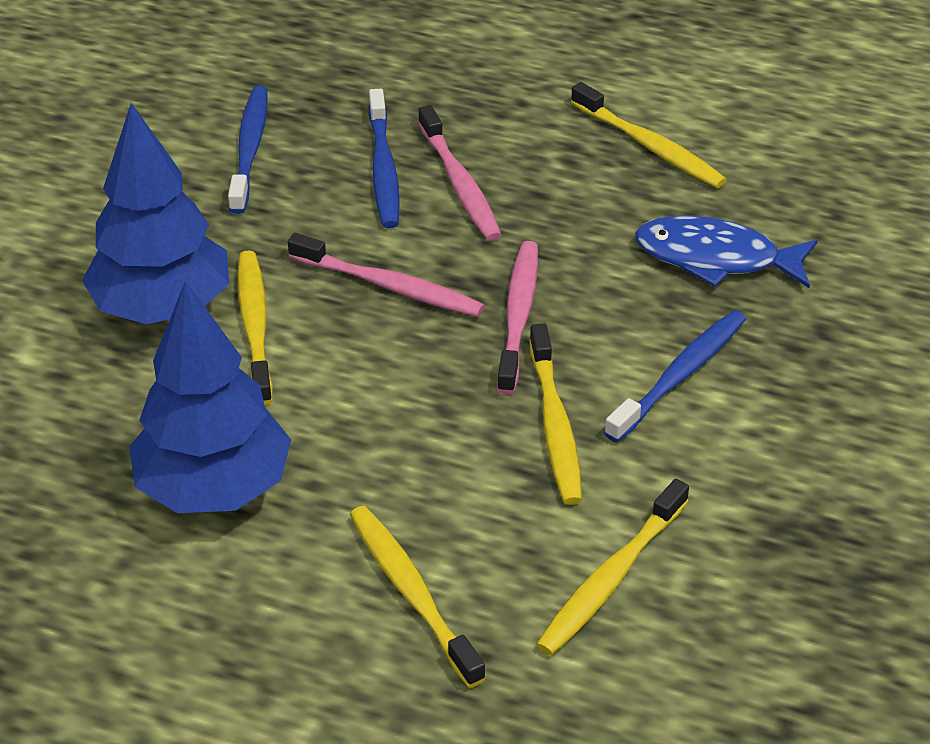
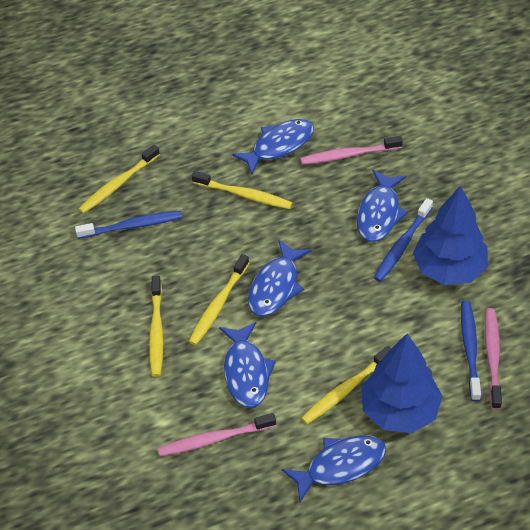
blue fish: 1 -> 5

